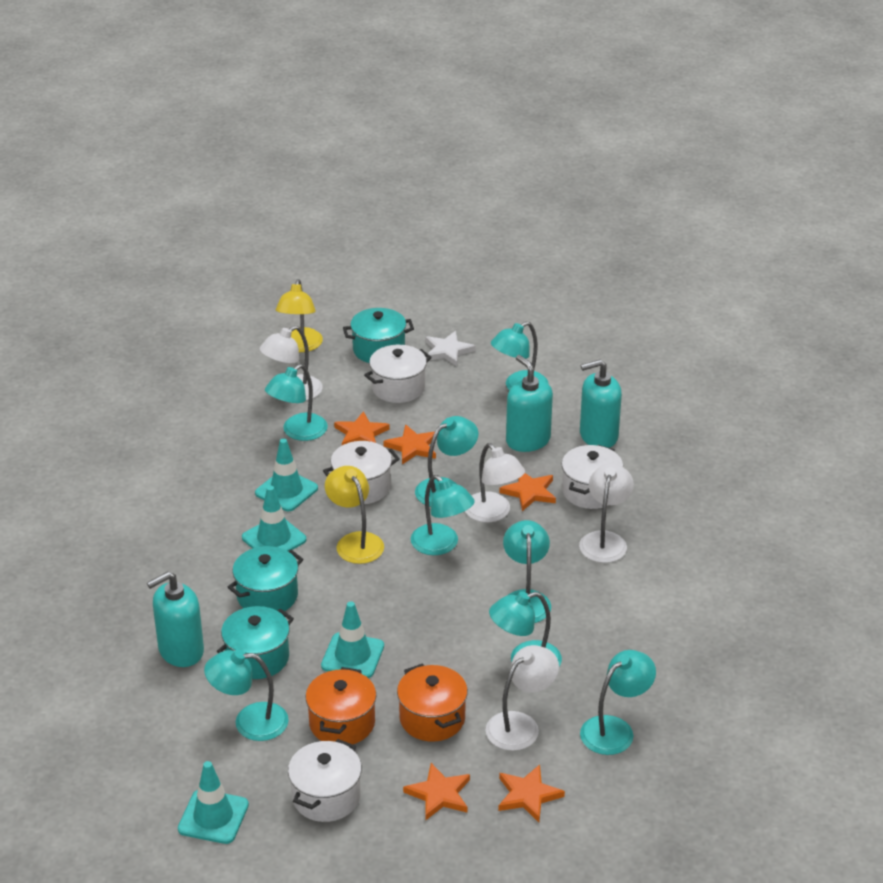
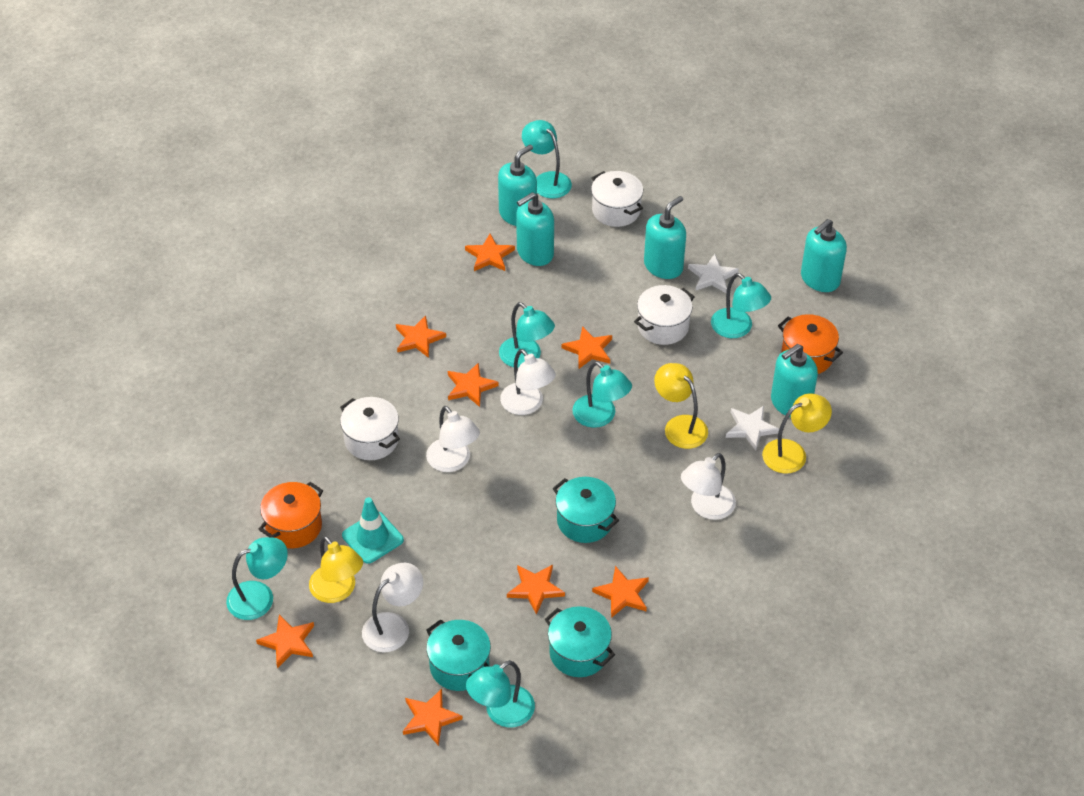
orange star: 5 -> 8
turquoise lamp: 8 -> 6
turquoise soap dispenser: 3 -> 5
turquoise traffic cone: 4 -> 1
white pot: 4 -> 3
white star: 1 -> 2
yellow lamp: 2 -> 3

